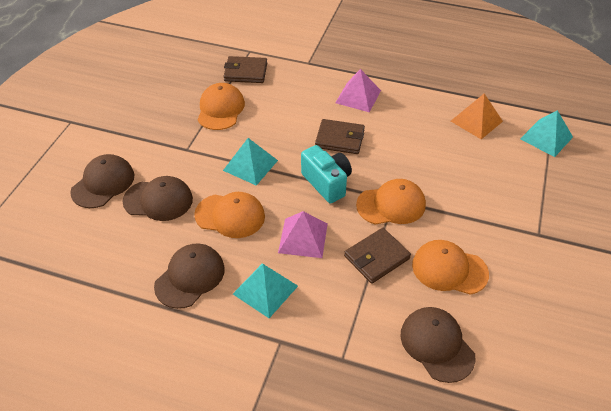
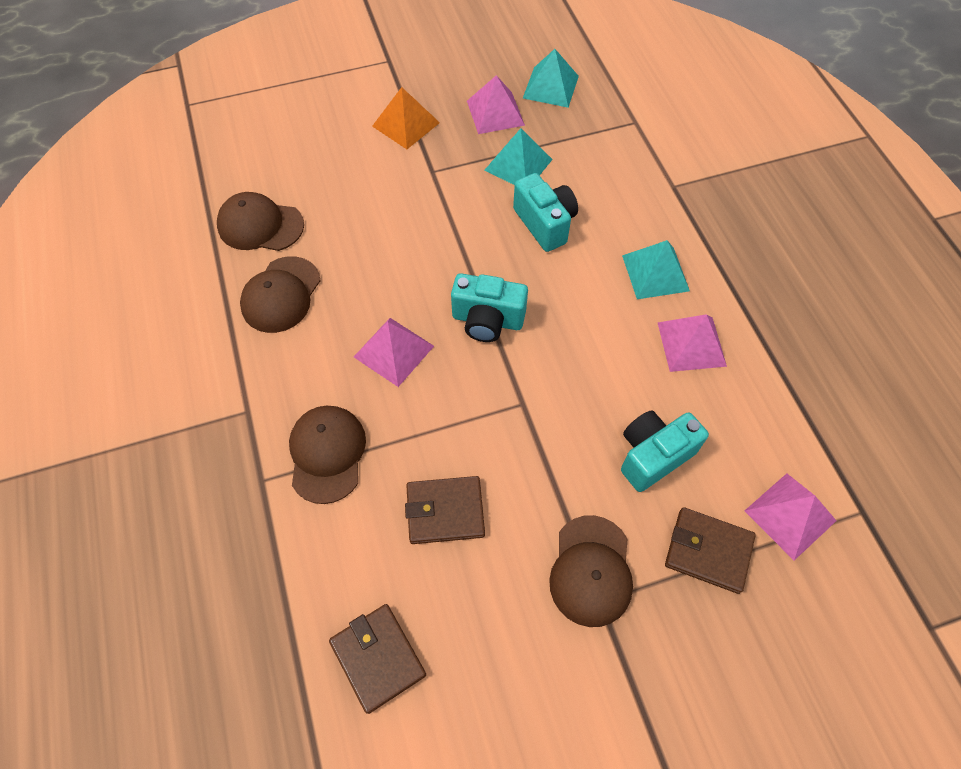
orange cap: 4 -> 0
pink pyramid: 2 -> 4
turquoise camera: 1 -> 3

